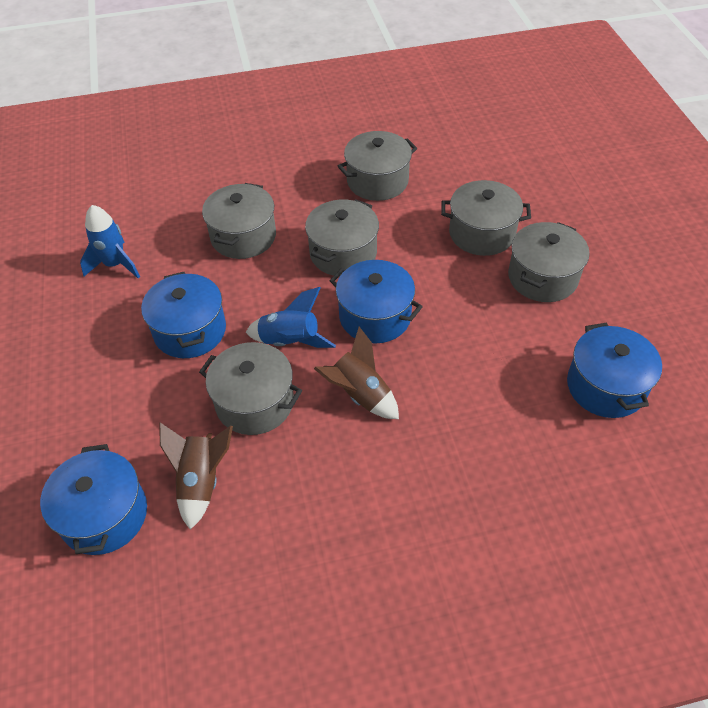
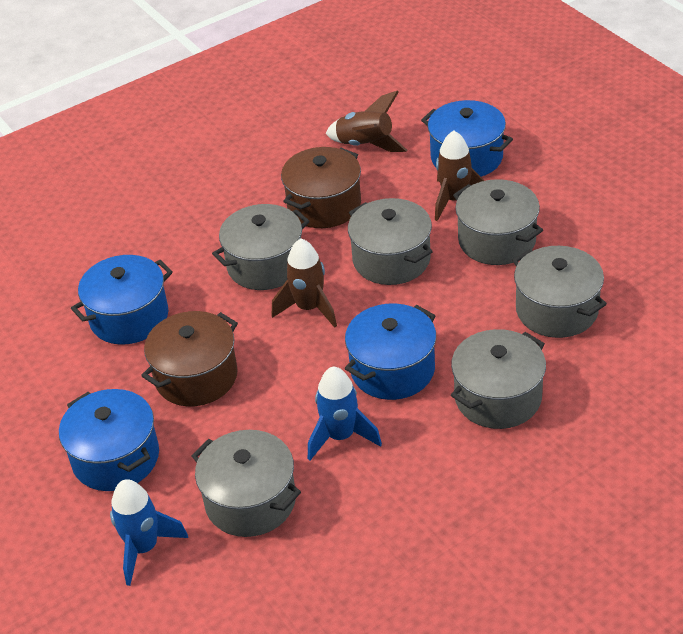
brown pot: 0 -> 2
brown rocket: 2 -> 3

